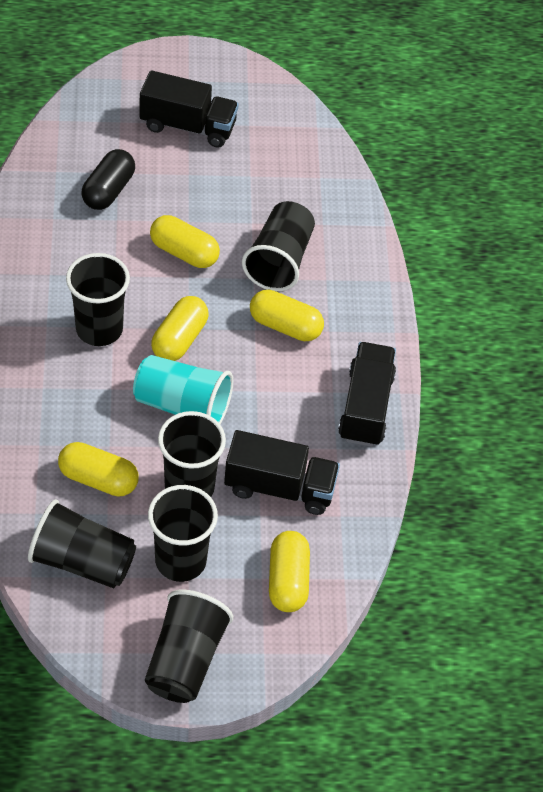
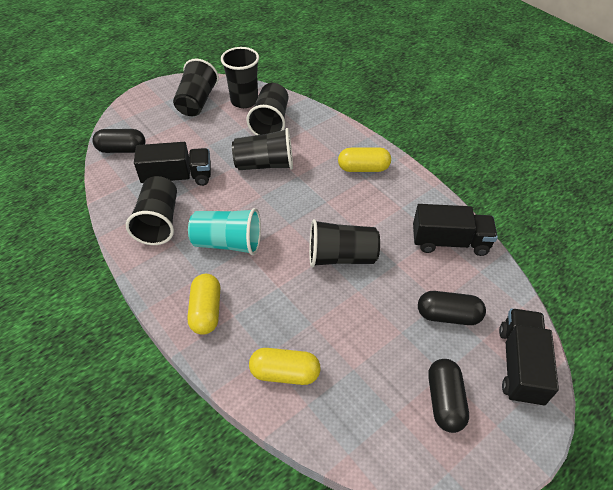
black capsule: 1 -> 3
yellow capsule: 5 -> 3

